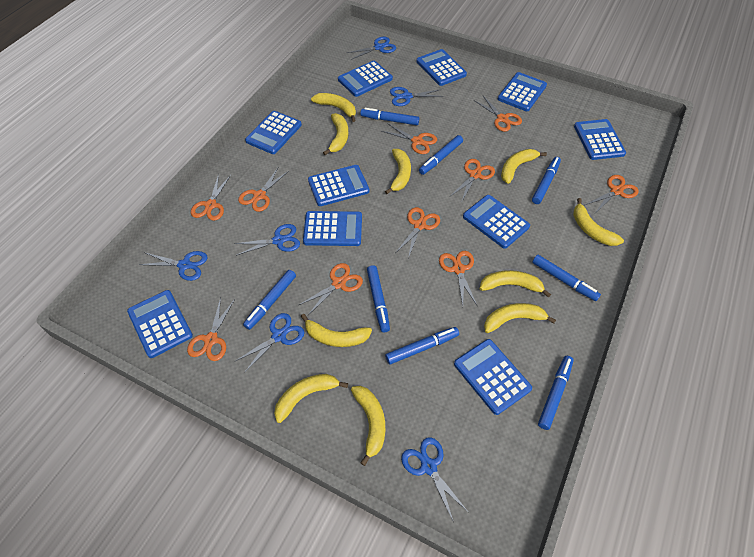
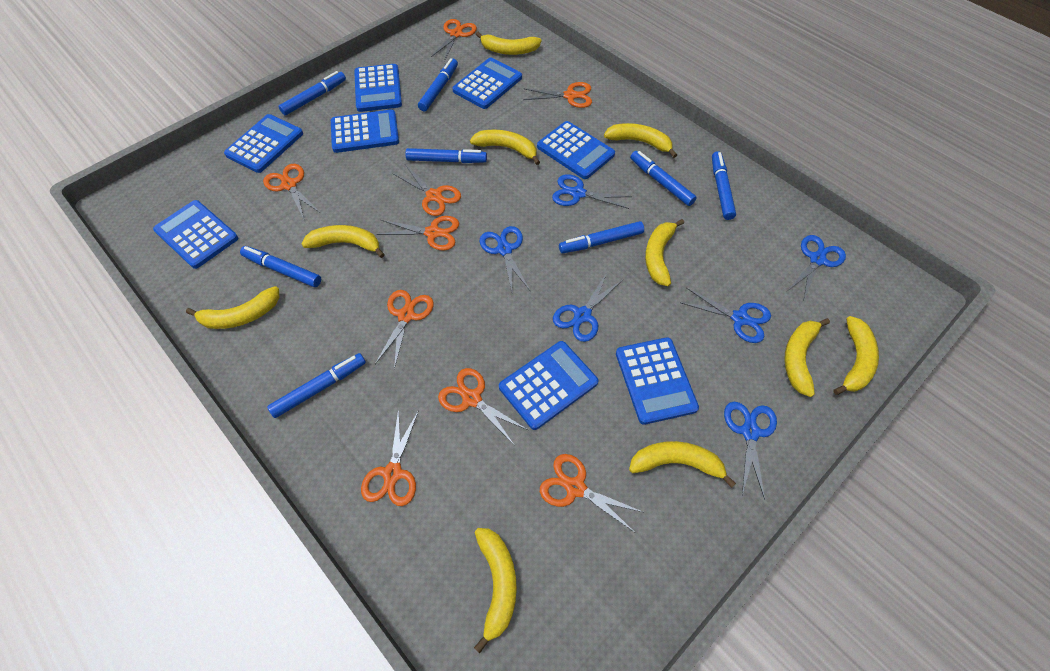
blue calculator: 10 -> 8
orange scissors: 10 -> 9

